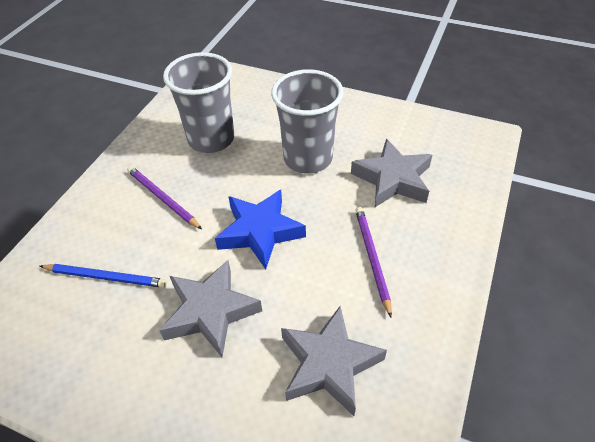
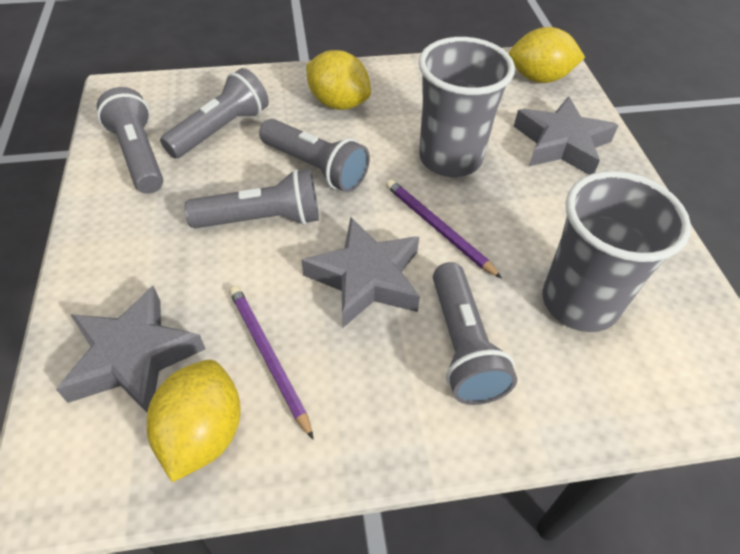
blue pencil: 1 -> 0
blue star: 1 -> 0
grey flashlight: 0 -> 5
yellow lemon: 0 -> 3

